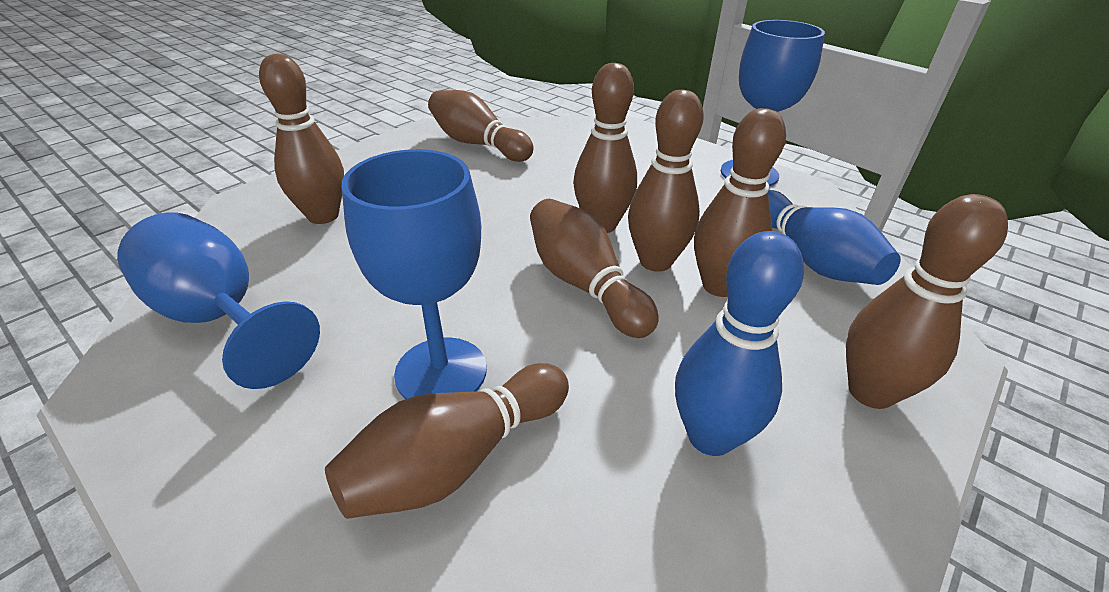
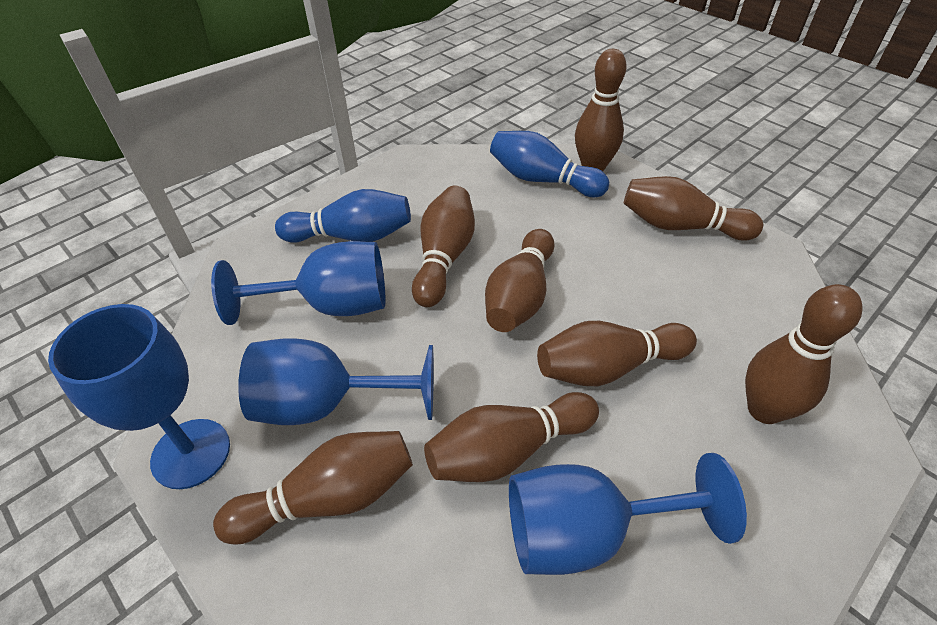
blue goblet: 3 -> 4

